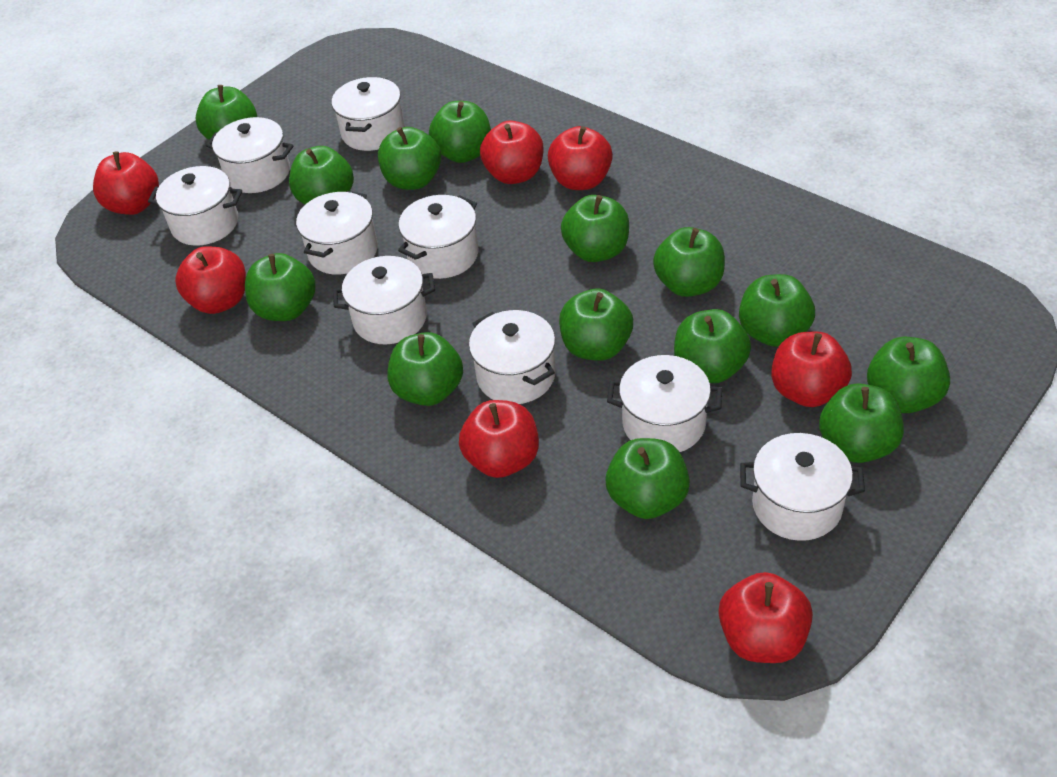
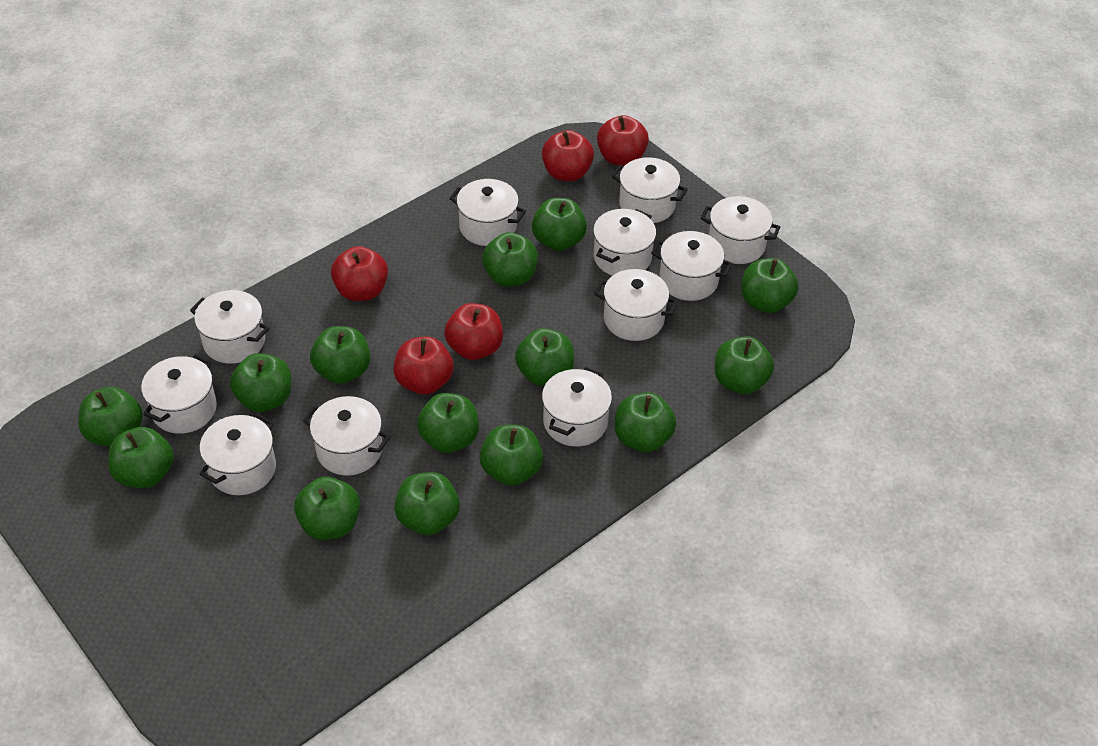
red apple: 7 -> 5
white pot: 9 -> 11

